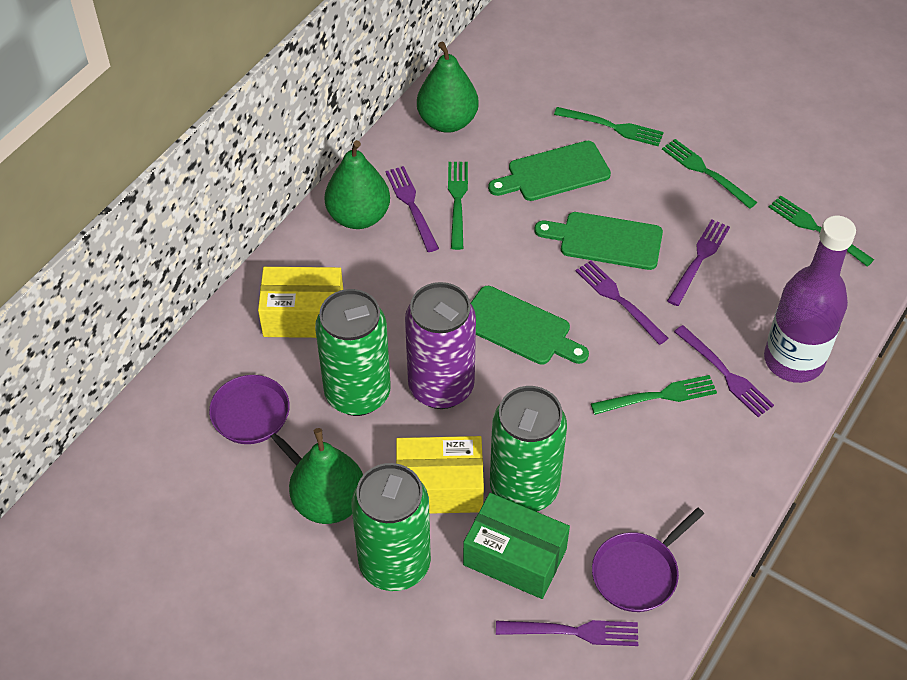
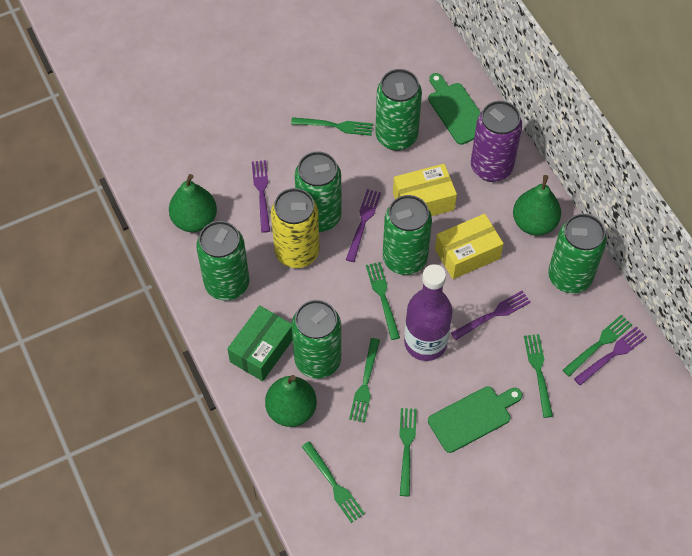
green can: 3 -> 6
green cutting board: 3 -> 2
green fork: 5 -> 7
purple fork: 5 -> 4
purple pan: 2 -> 0
yellow can: 0 -> 1

